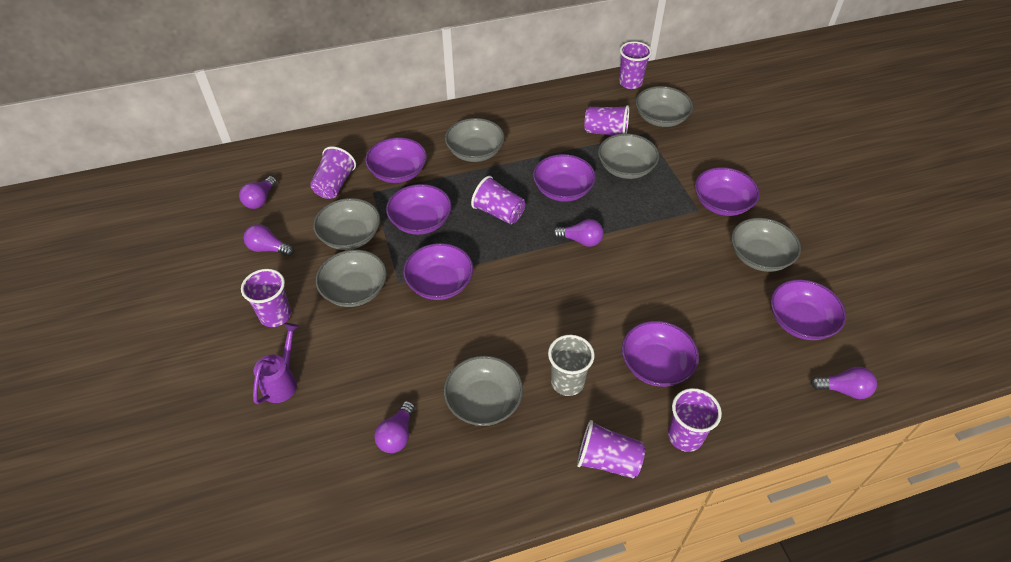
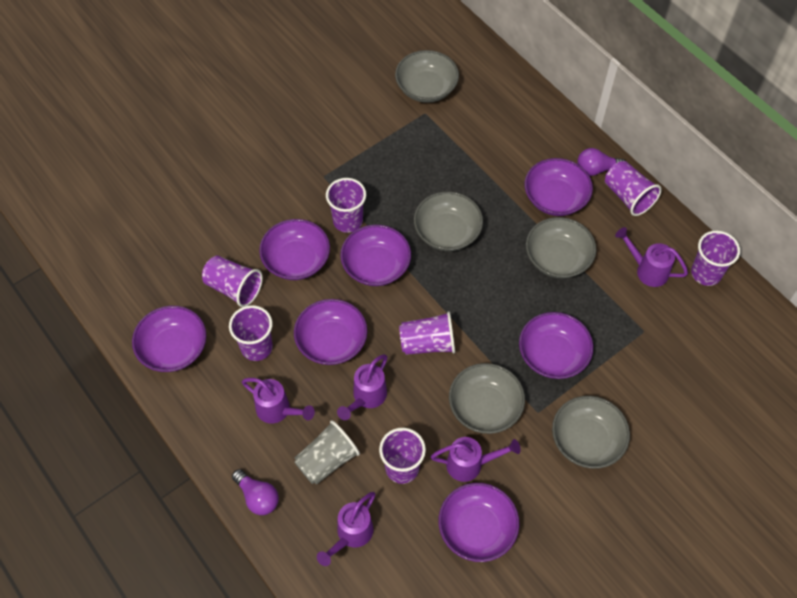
grey bowl: 7 -> 5
purple light bulb: 5 -> 2
purple watering can: 1 -> 5

